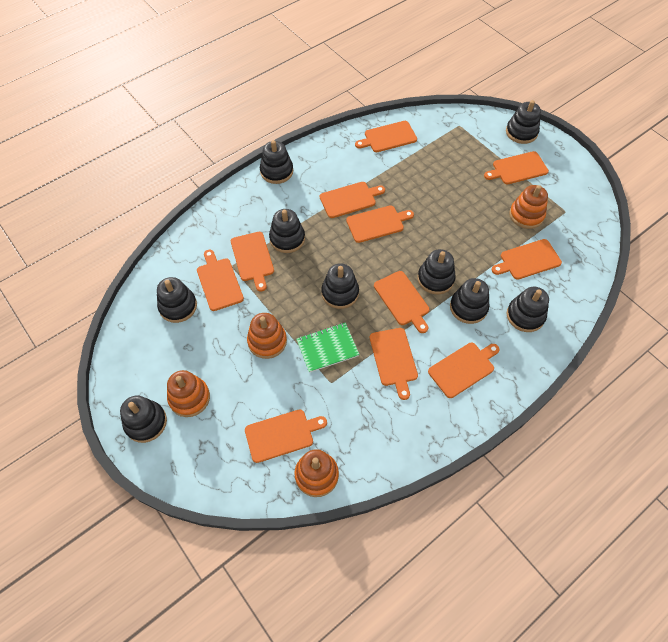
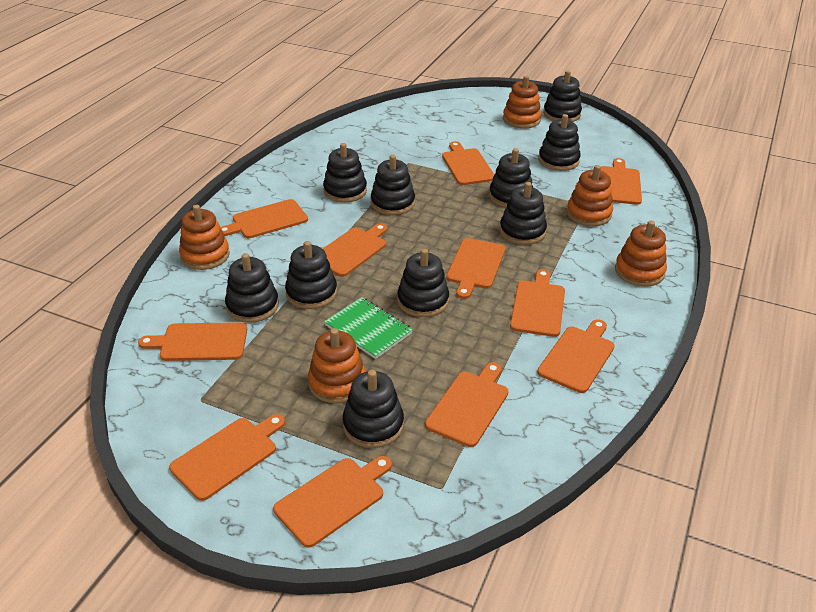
black stacking toy: 9 -> 10
orange stacking toy: 4 -> 5

